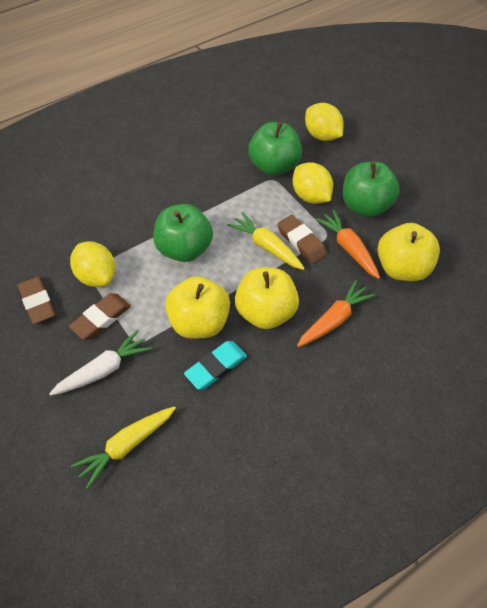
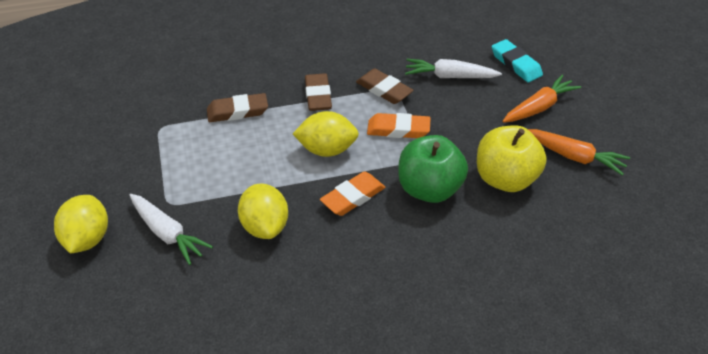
green apple: 3 -> 1
orange eraser: 0 -> 2
white carrot: 1 -> 2
yellow apple: 3 -> 1
yellow carrot: 2 -> 0

